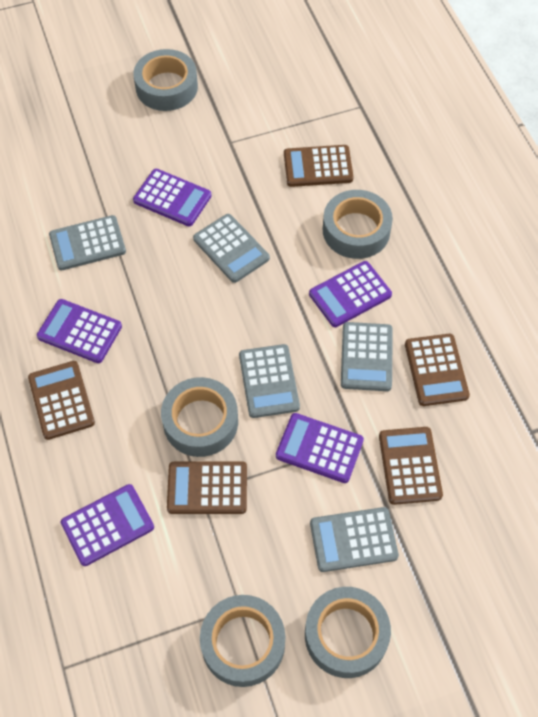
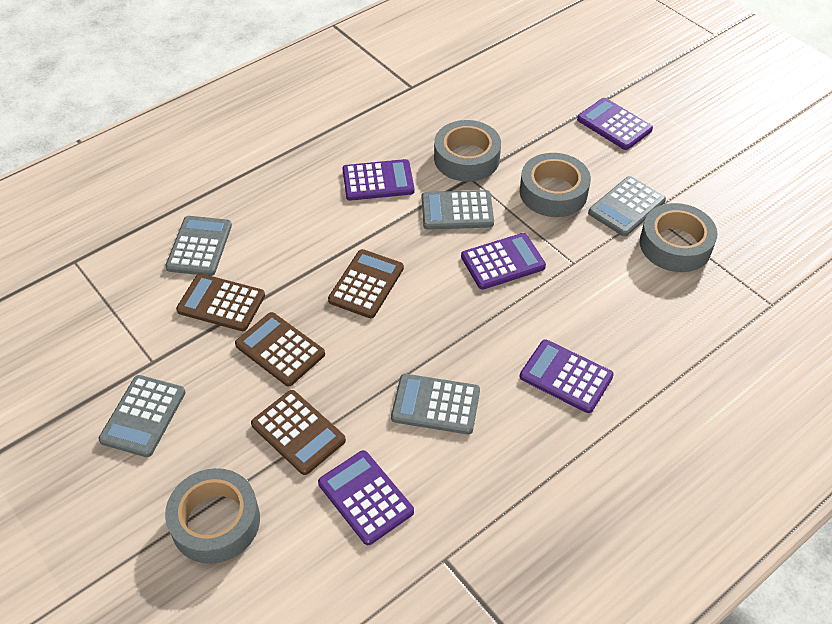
brown calculator: 5 -> 4
grey tape: 5 -> 4

